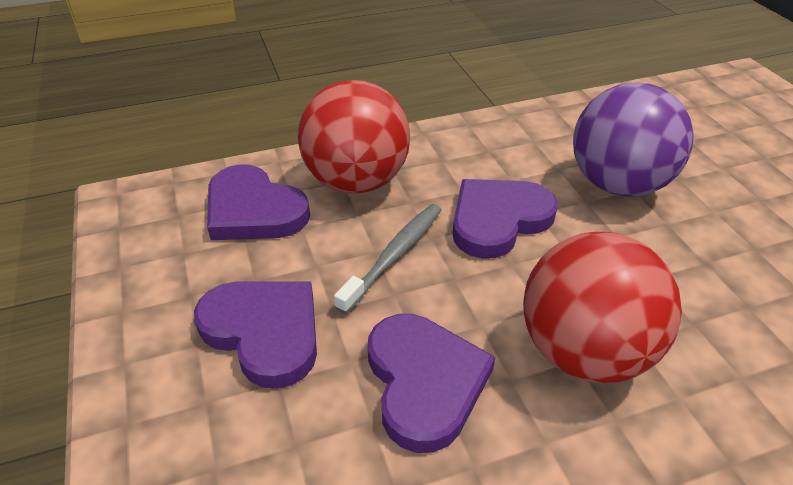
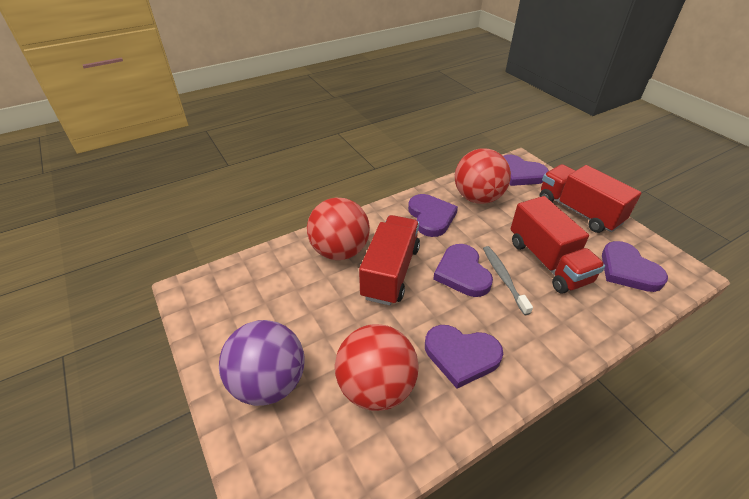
purple heart: 4 -> 5
red ball: 2 -> 3
red truck: 0 -> 3

